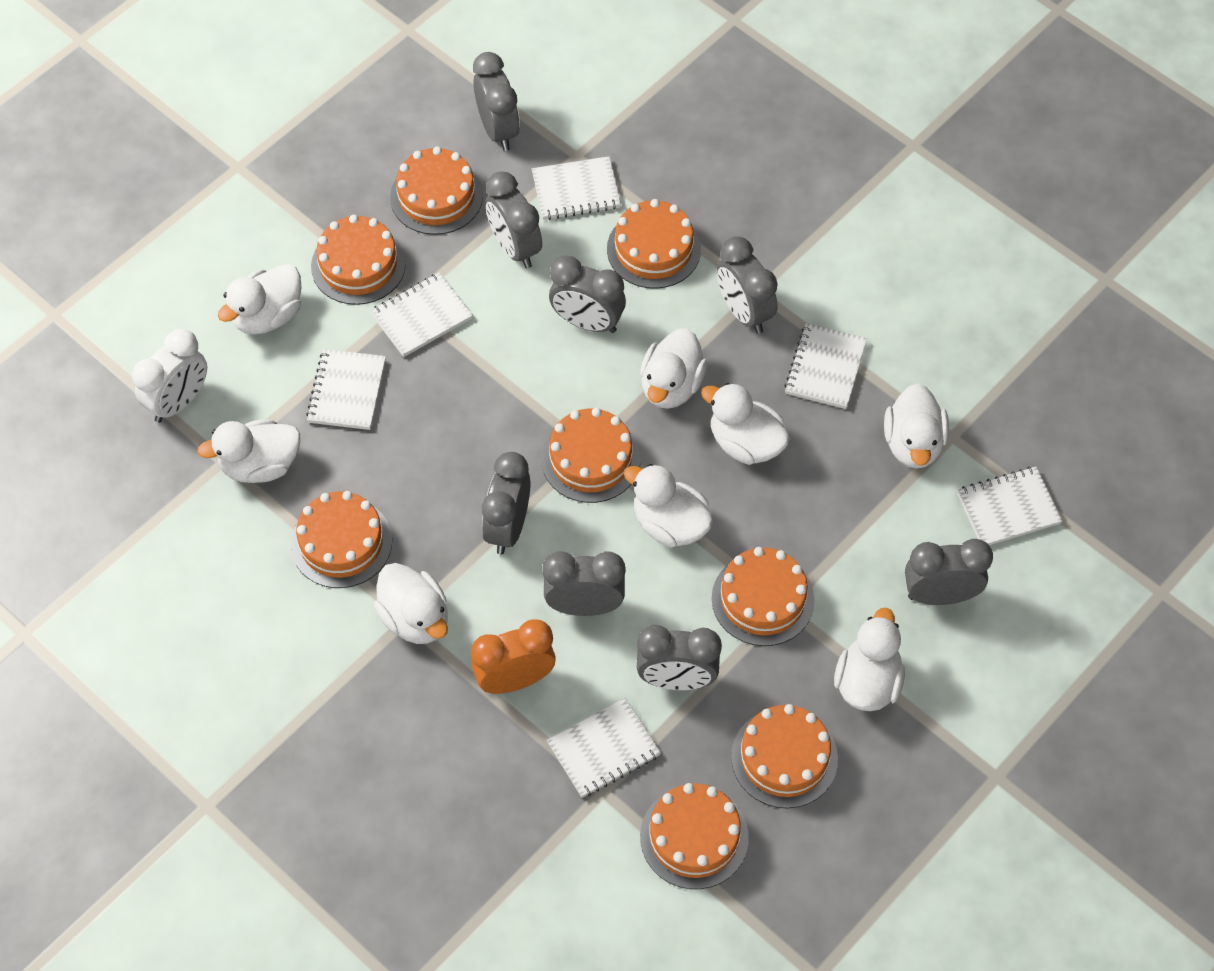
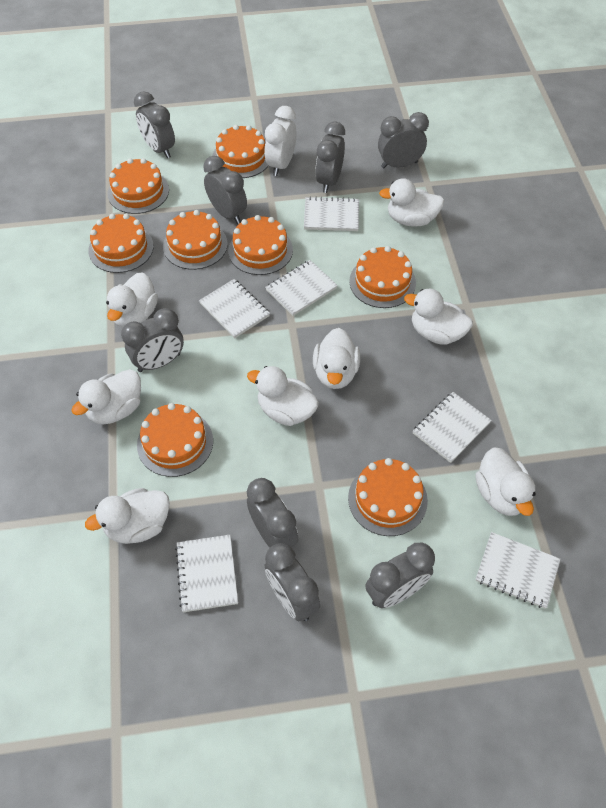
orange clock: 1 -> 0

